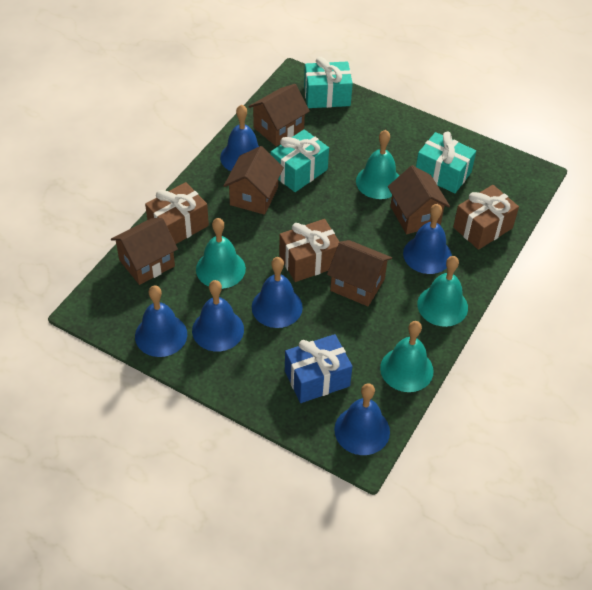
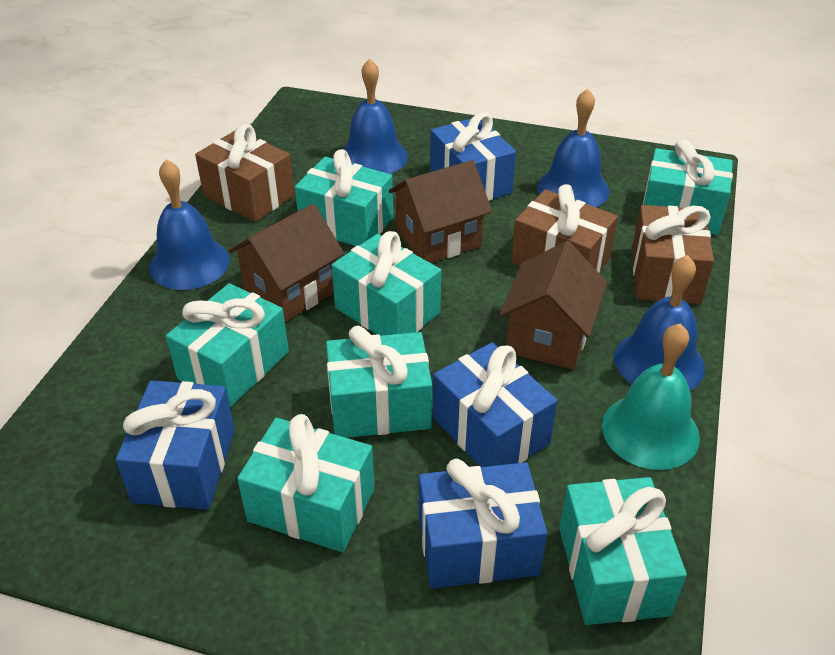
blue bell: 6 -> 4
blue gift: 1 -> 4
brown house: 5 -> 3
turquoise bell: 4 -> 1
turquoise gift: 3 -> 7

